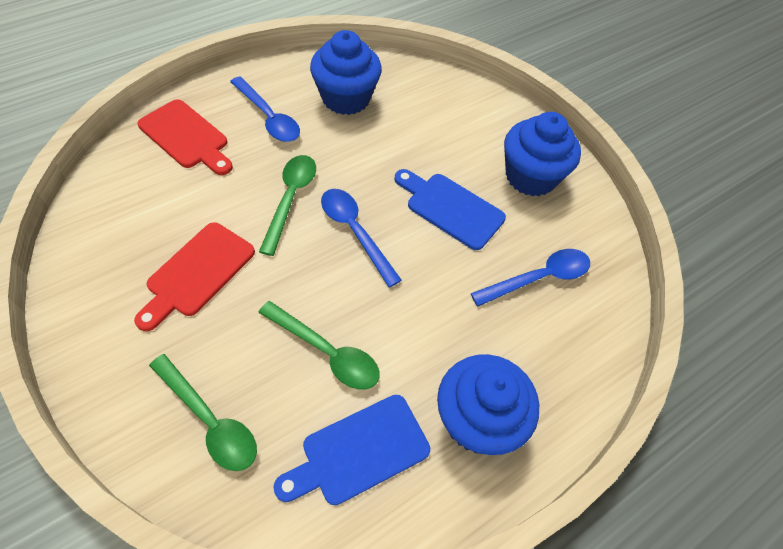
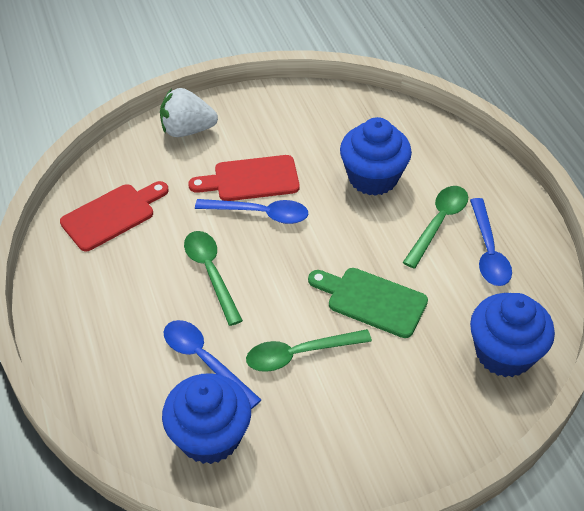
blue cutting board: 2 -> 0
green cutting board: 0 -> 1
white strawberry: 0 -> 1

